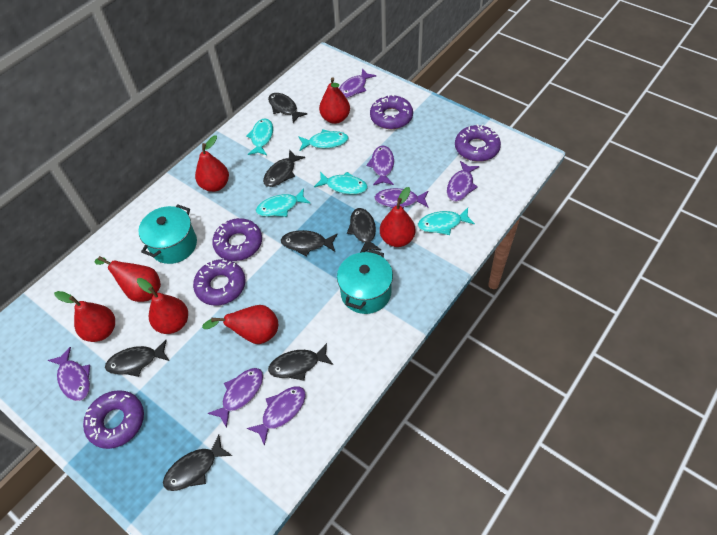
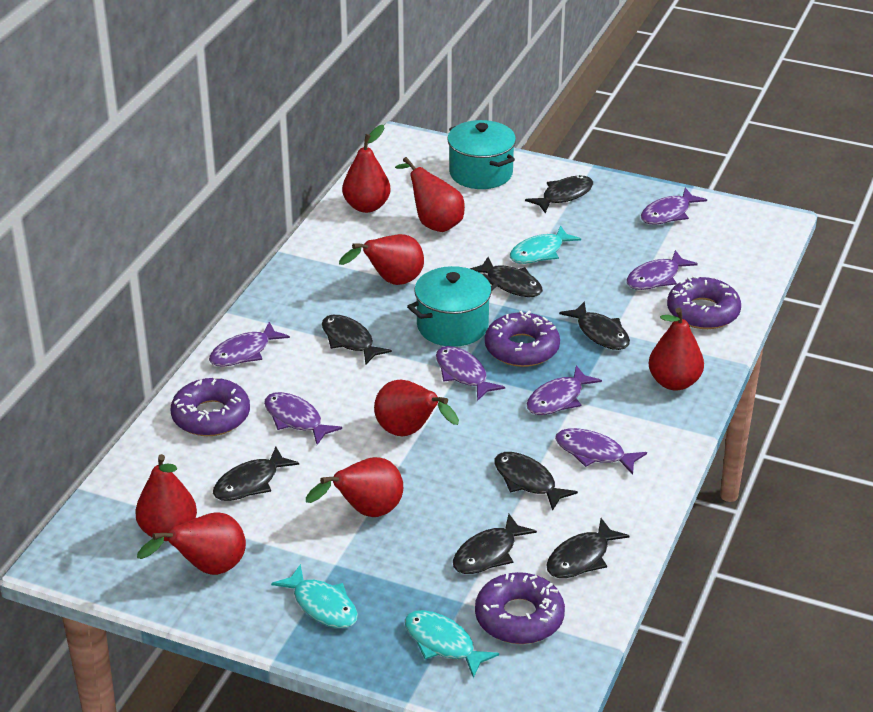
black fish: 7 -> 8
purple donut: 5 -> 4
red pear: 7 -> 8
turquoise fish: 5 -> 3

